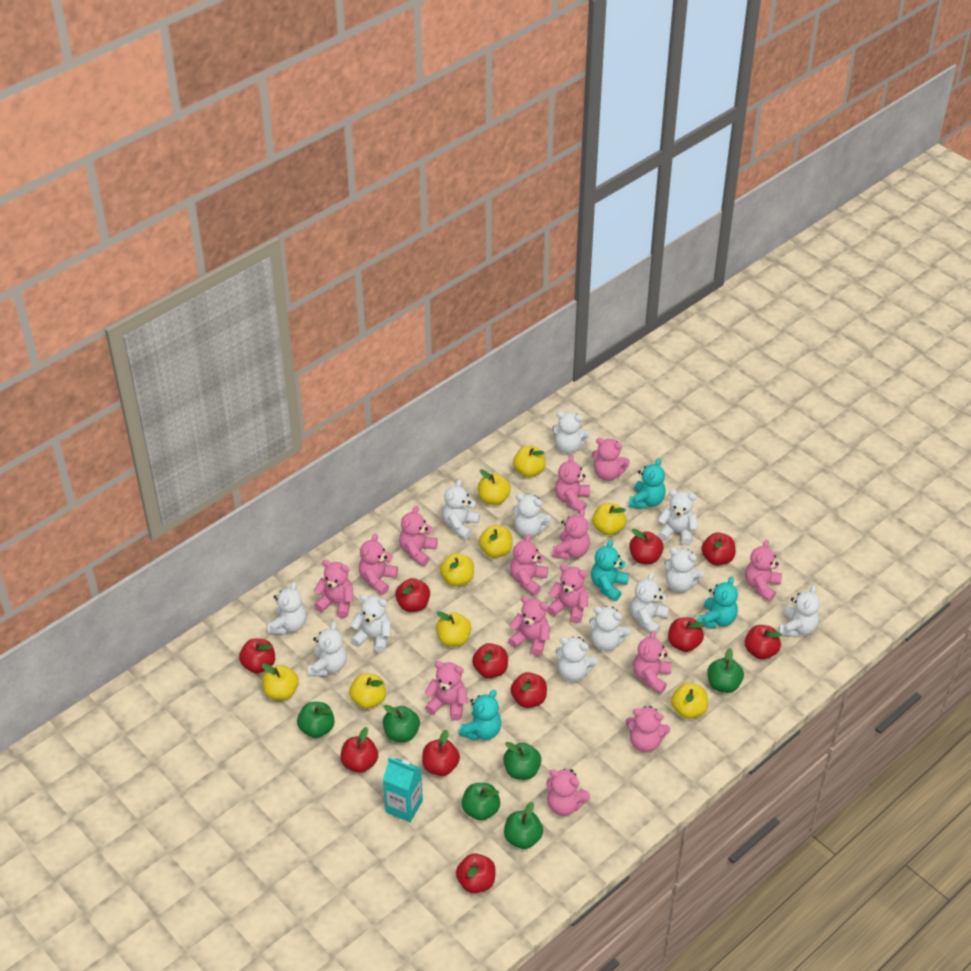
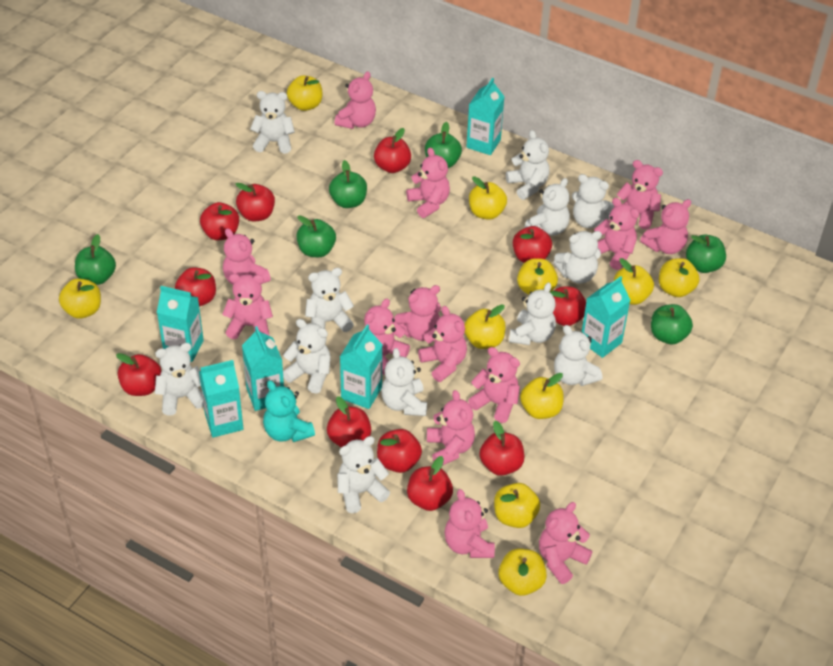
turquoise carton: 1 -> 6
turquoise teddy bear: 4 -> 1
yellow apple: 9 -> 10

